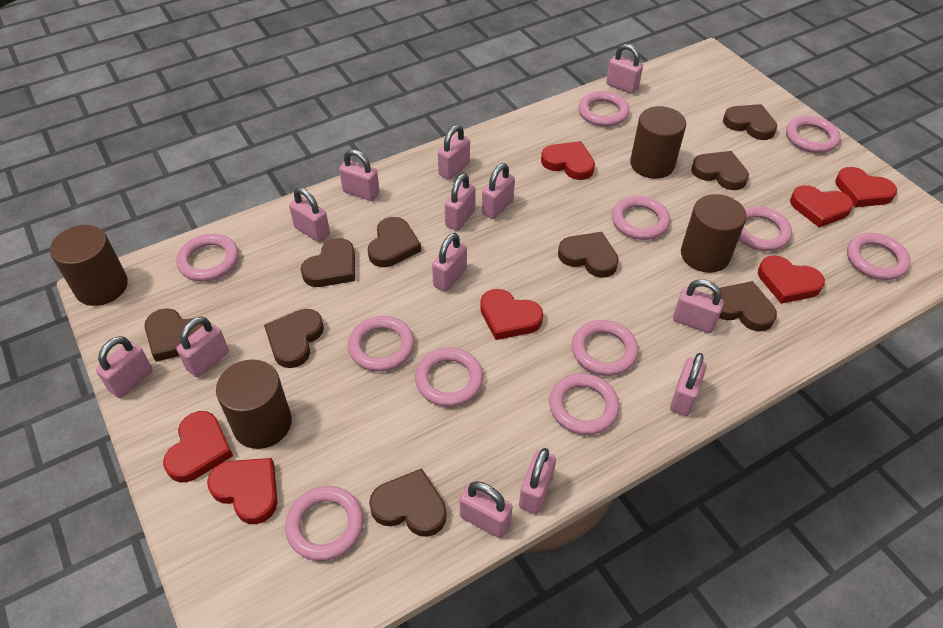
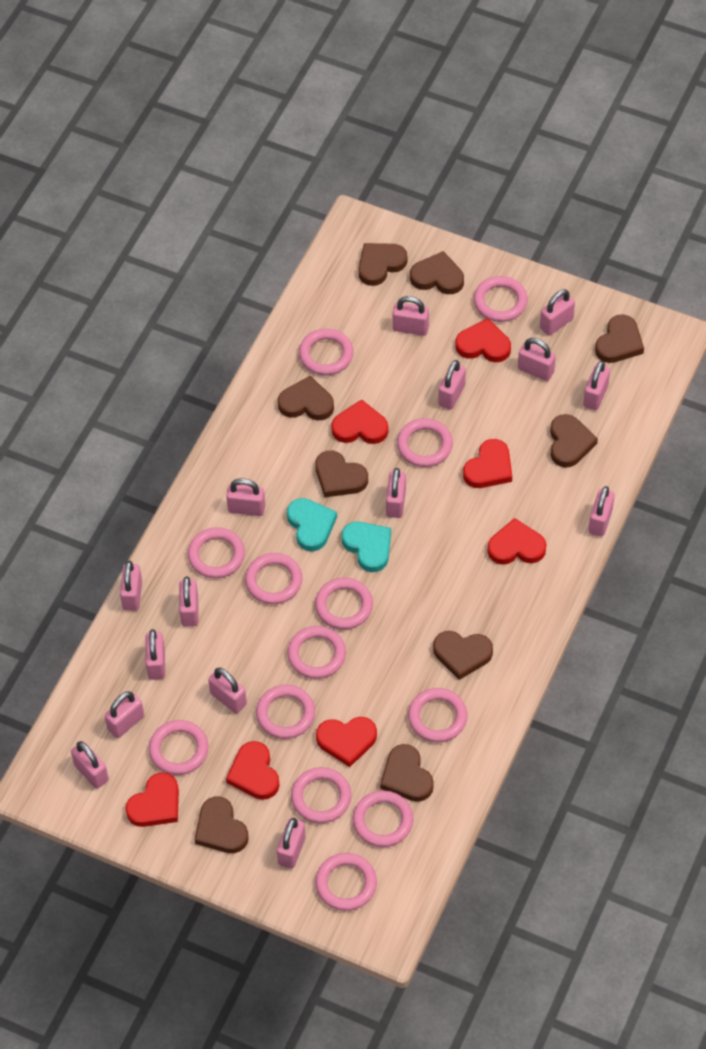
brown cylinder: 4 -> 0
pink padlock: 13 -> 15
pink ring: 11 -> 13
turquoise heart: 0 -> 2

